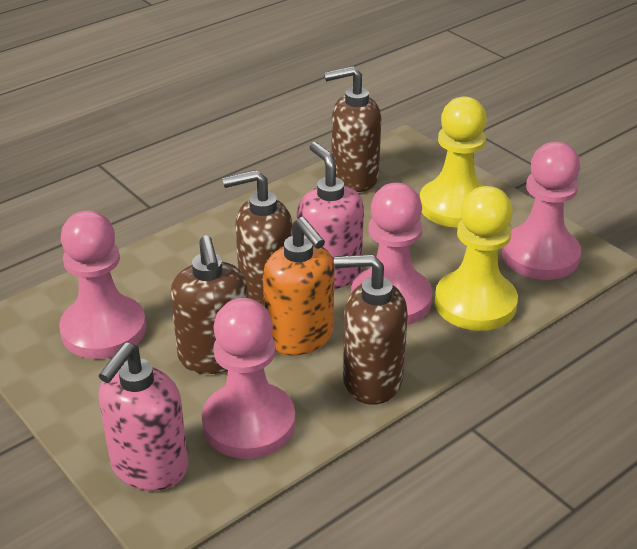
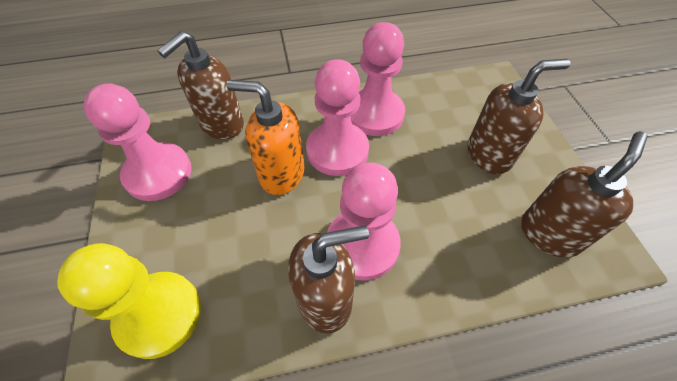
pink soap dispenser: 2 -> 0
yellow pawn: 2 -> 1

